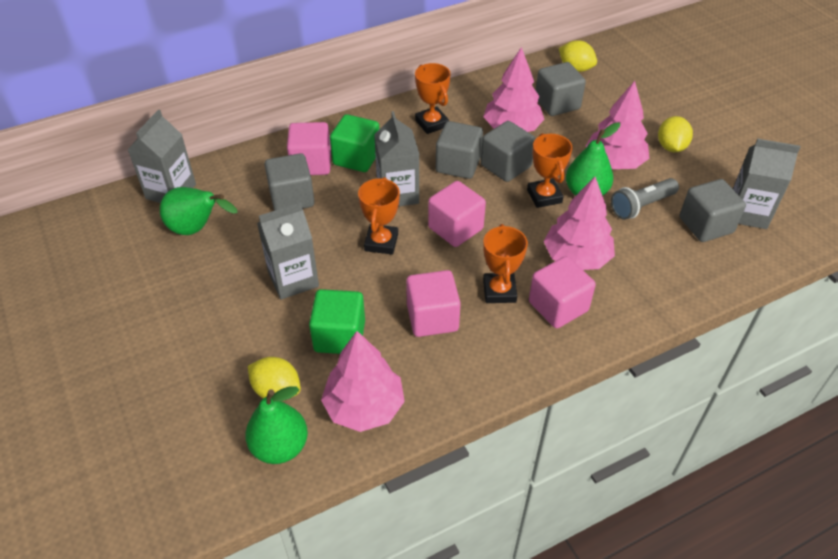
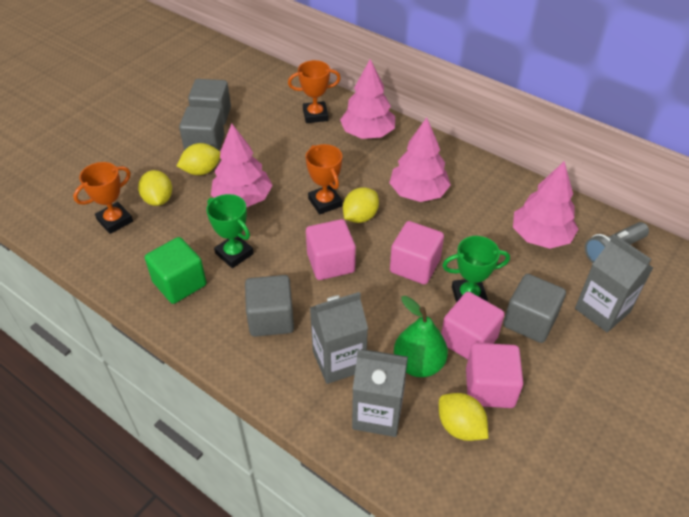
green cube: 2 -> 1
green pear: 3 -> 1
green trophy: 0 -> 2
grey carton: 4 -> 3
grey cube: 5 -> 4
orange trophy: 4 -> 3
yellow lemon: 3 -> 4

